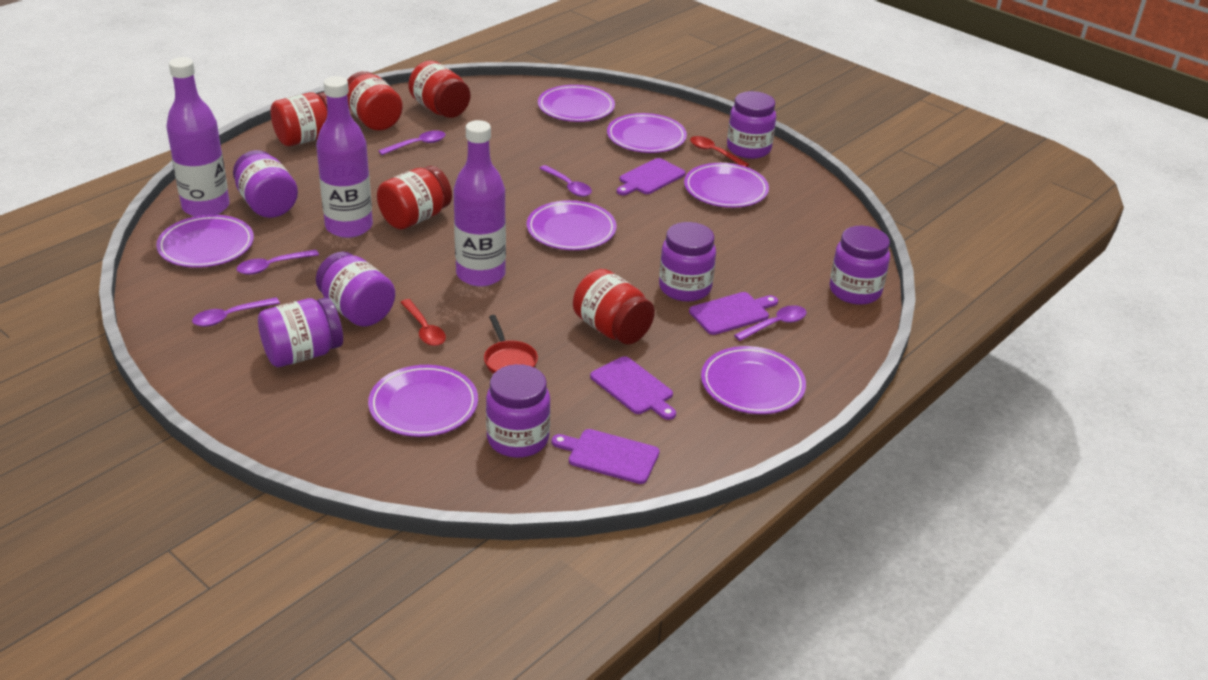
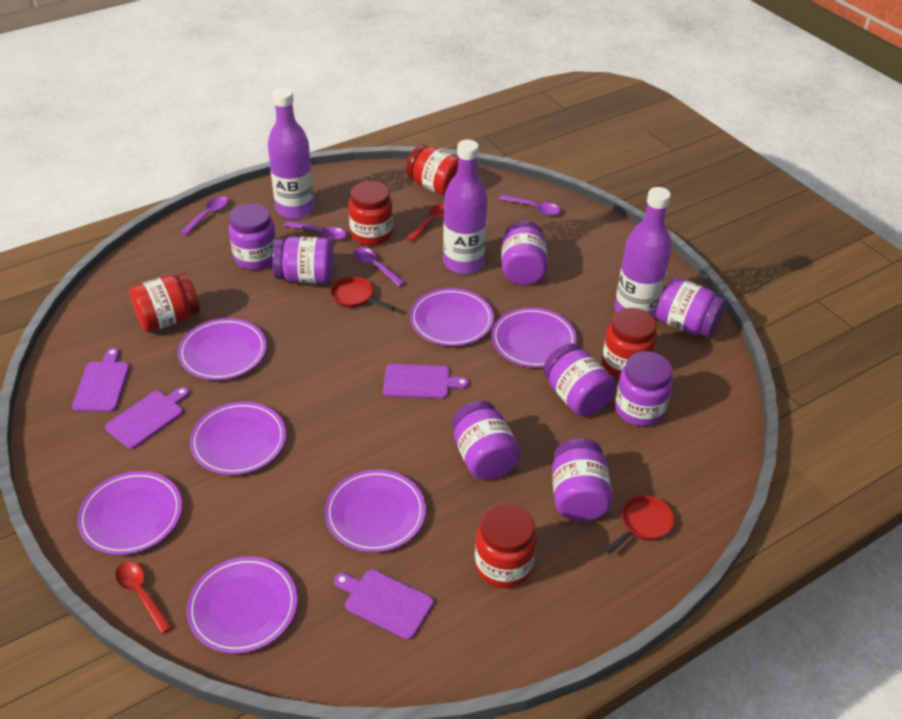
purple jar: 7 -> 8
purple spoon: 5 -> 4
red pan: 1 -> 2

